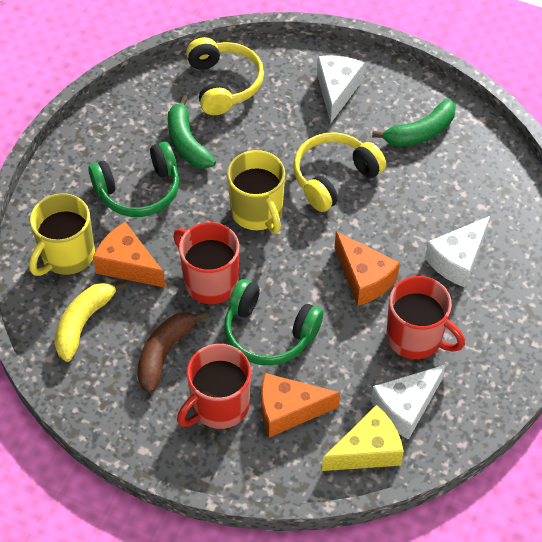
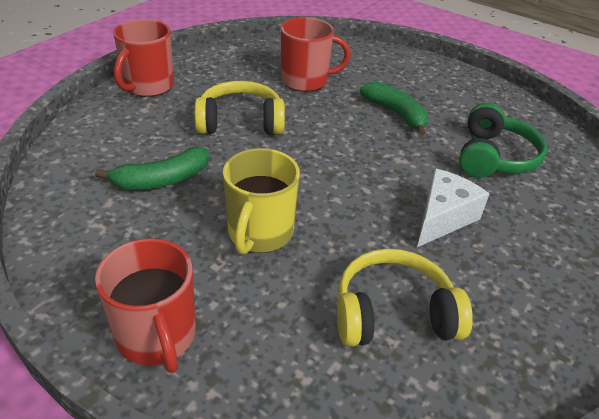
brown banana: 1 -> 0
green headphones: 2 -> 1
orange cheese: 3 -> 0
white cheese: 3 -> 1
yellow banana: 1 -> 0
yellow cheese: 1 -> 0
yellow mug: 2 -> 1

